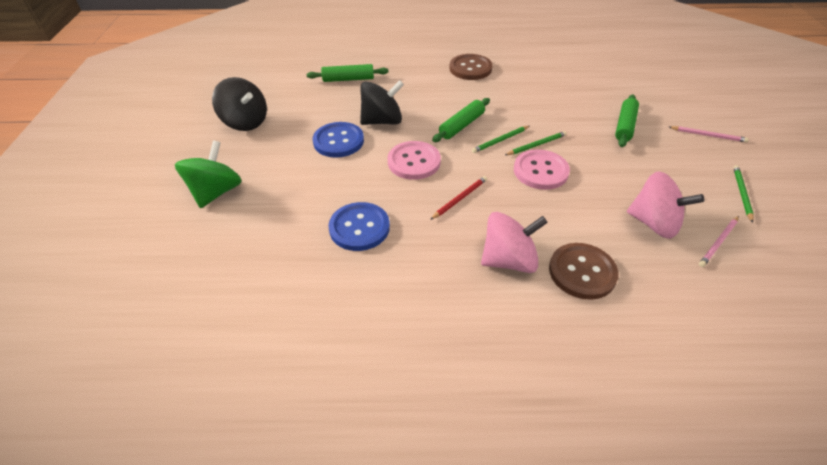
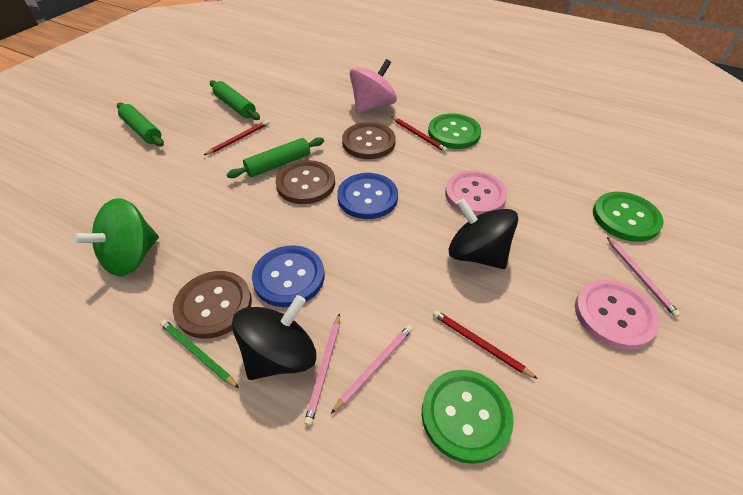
brown button: 2 -> 3
green button: 0 -> 3
green pencil: 3 -> 1
pink pencil: 2 -> 3
pink spinning top: 2 -> 1
red pencil: 1 -> 3

